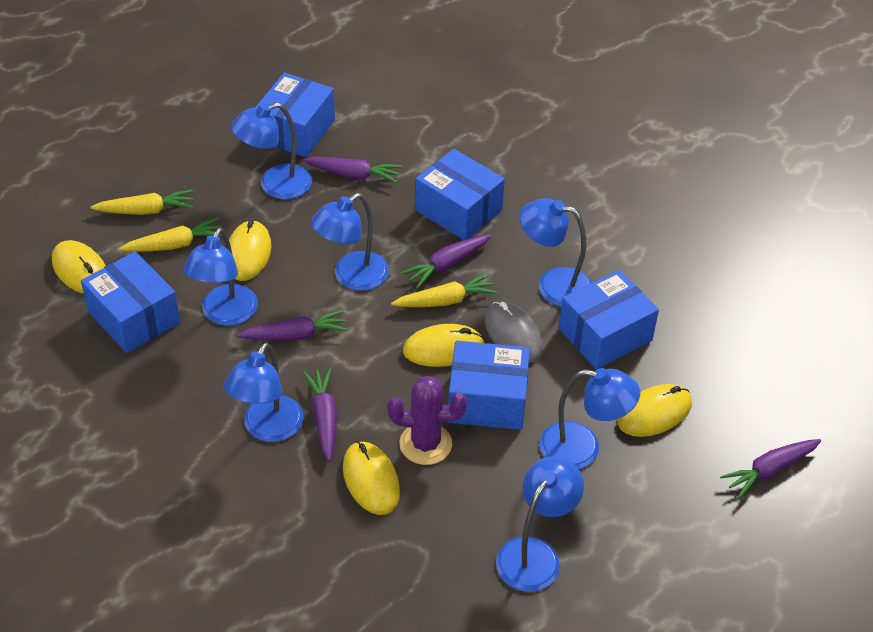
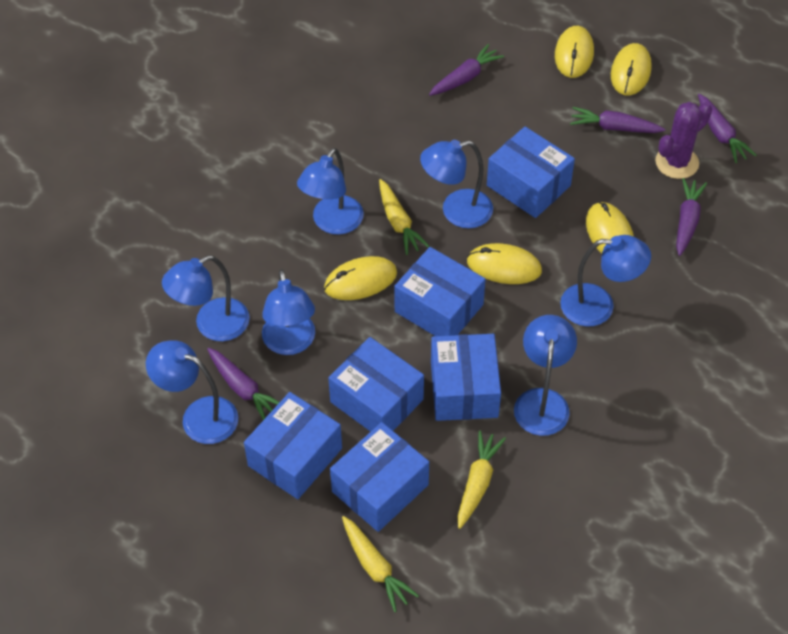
blue box: 5 -> 6
grey mouse: 1 -> 0

